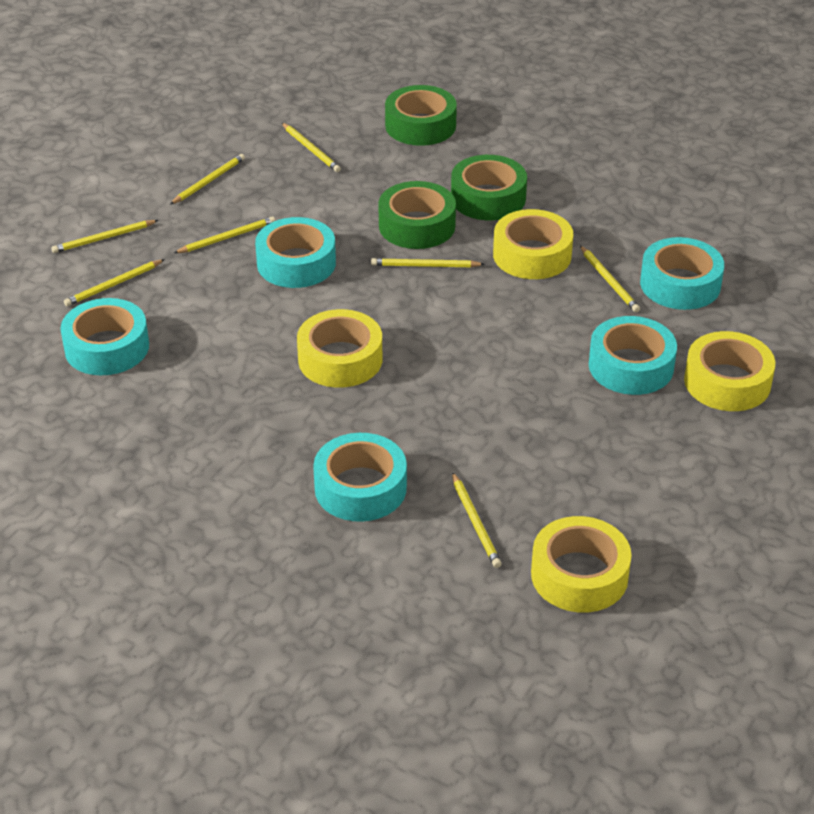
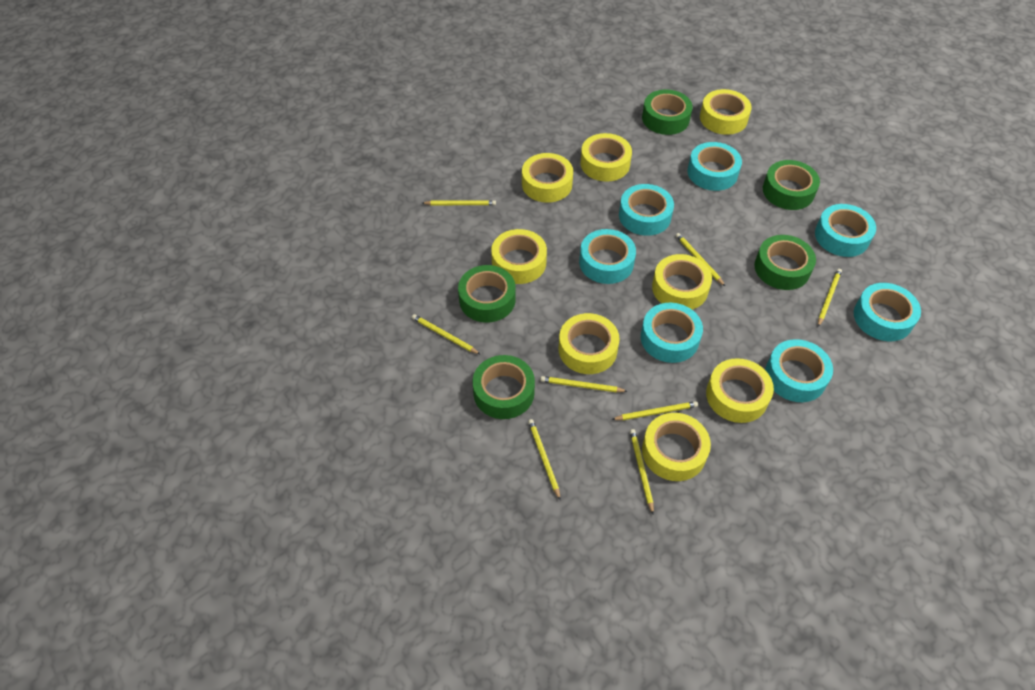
green tape: 3 -> 5
turquoise tape: 5 -> 7
yellow tape: 4 -> 8

